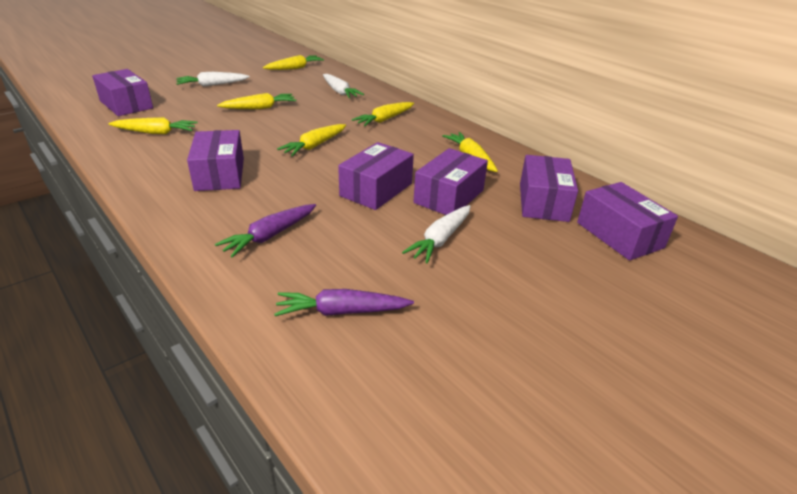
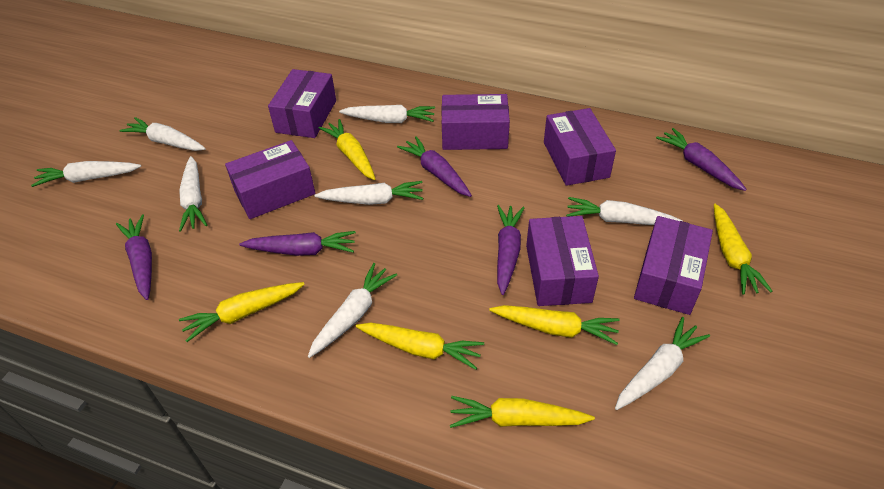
purple carrot: 2 -> 5
white carrot: 3 -> 8

